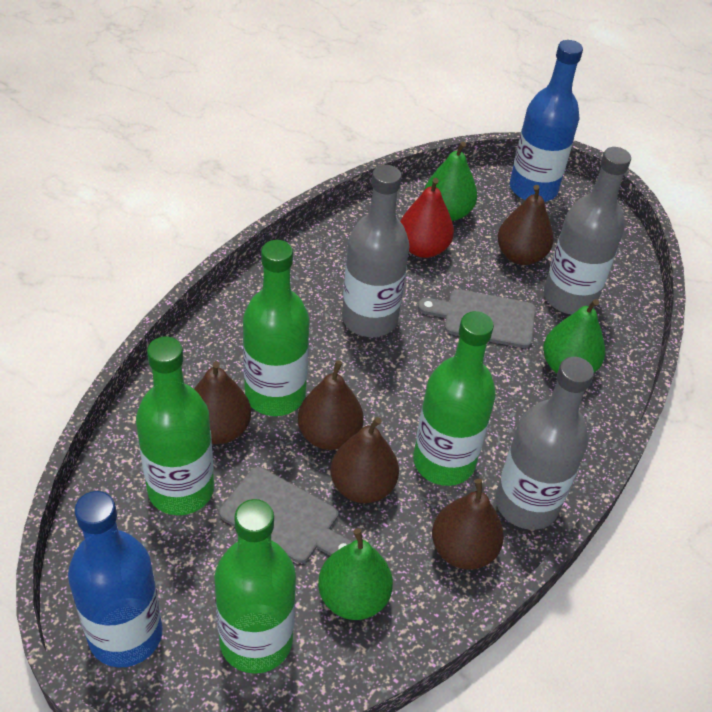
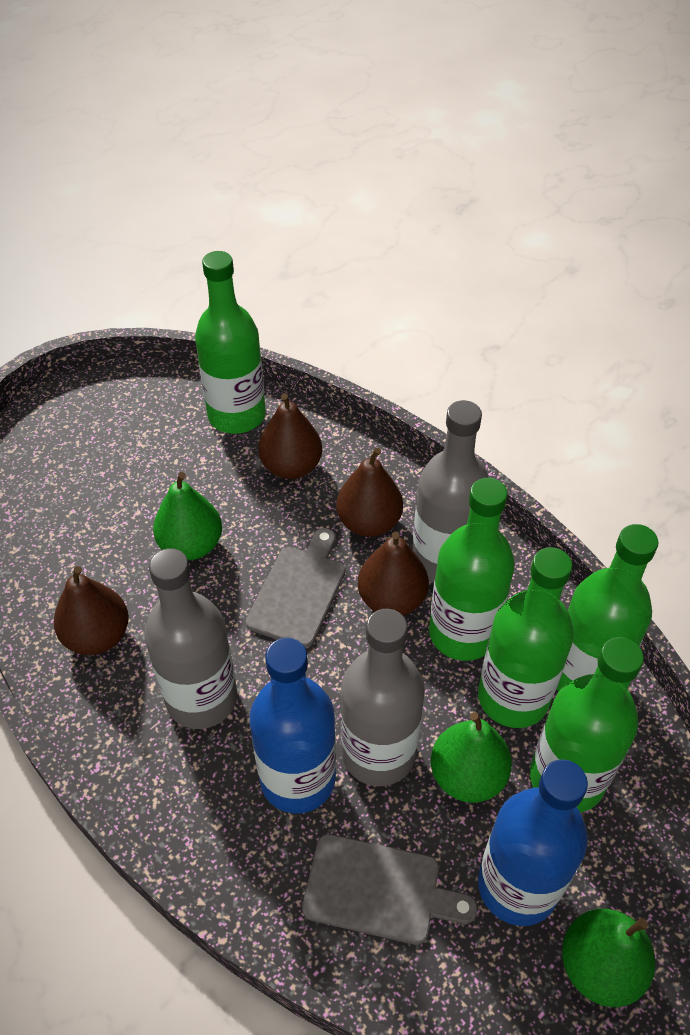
brown pear: 5 -> 4
green bottle: 4 -> 5
red pear: 1 -> 0

